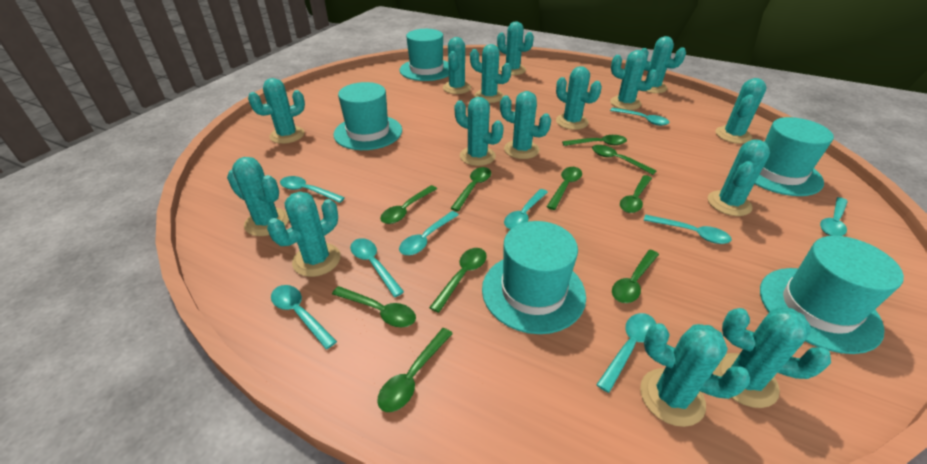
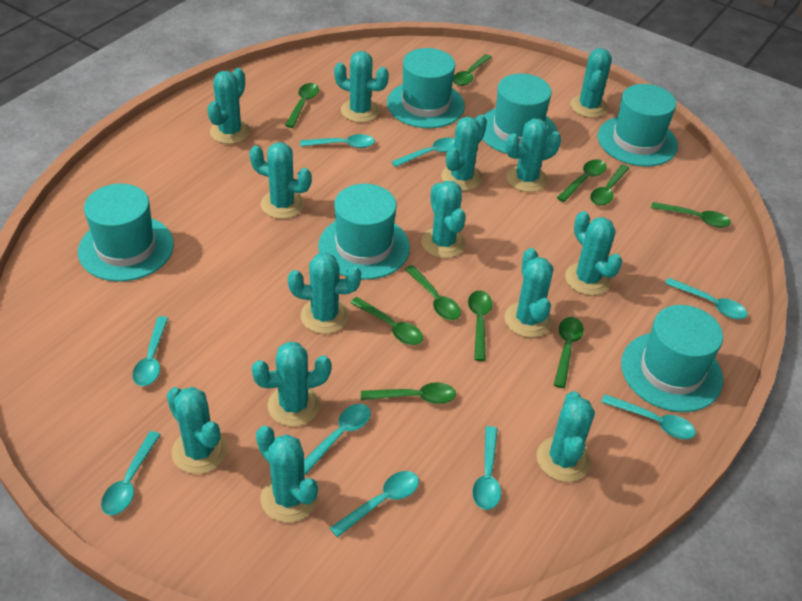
turquoise cactus: 15 -> 14
turquoise hat: 5 -> 6

